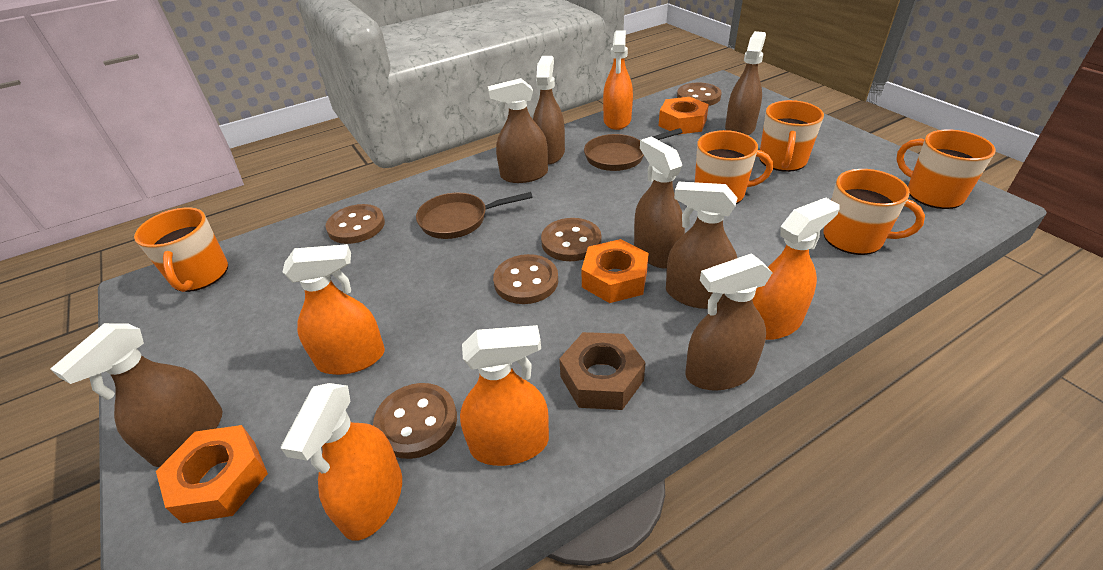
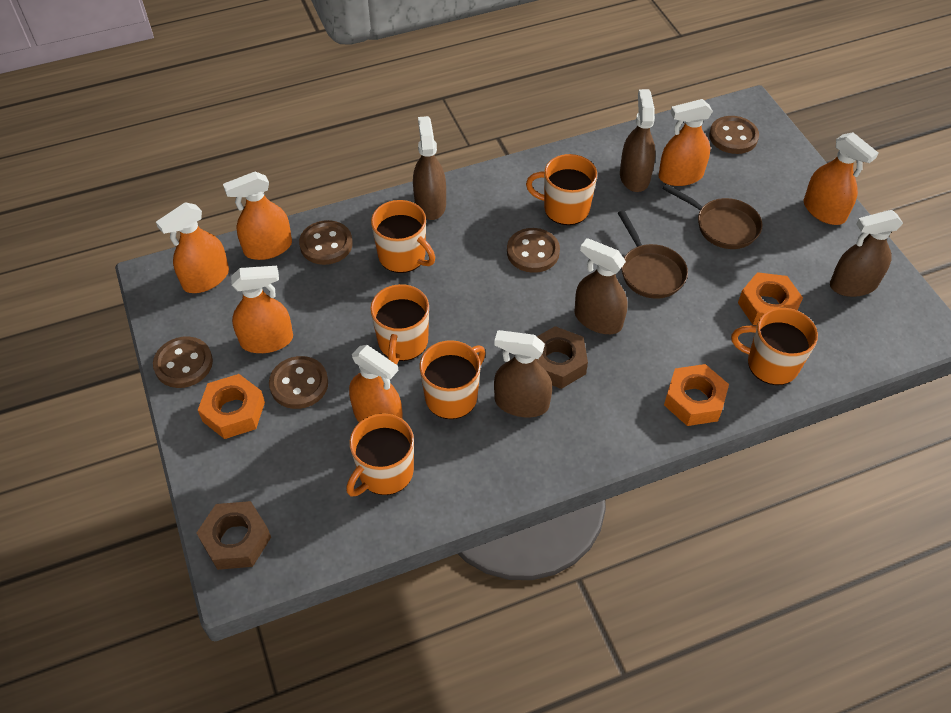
brown nut: 1 -> 2
brown spray bottle: 7 -> 5
orange mug: 5 -> 6
orange spray bottle: 5 -> 6

